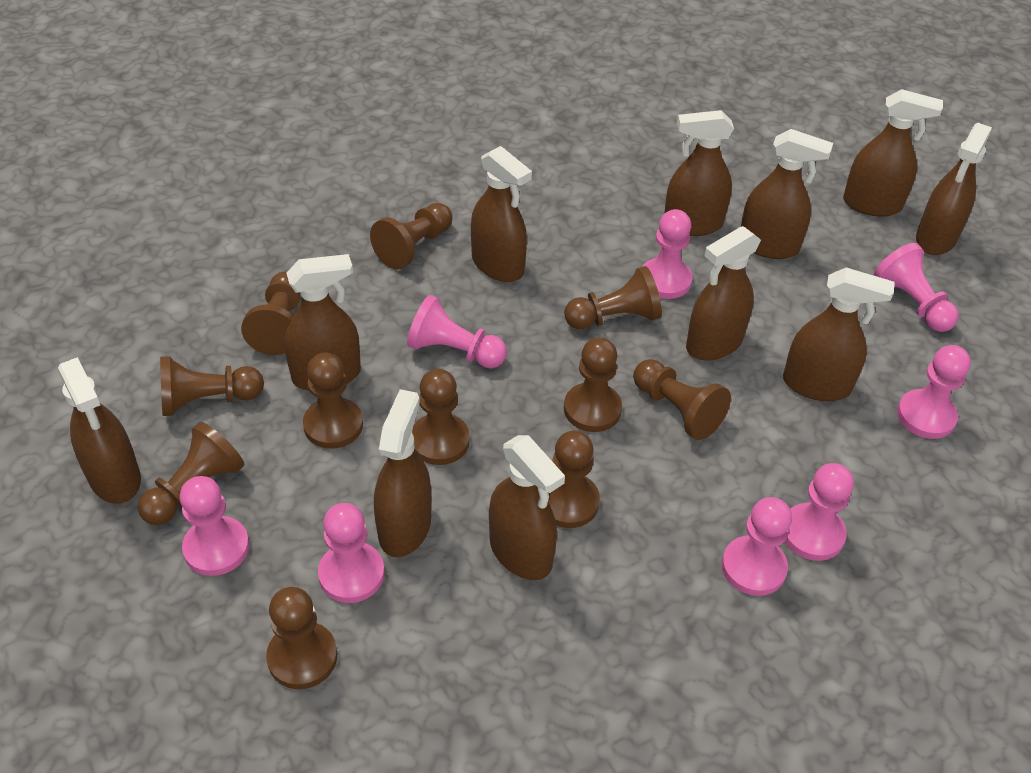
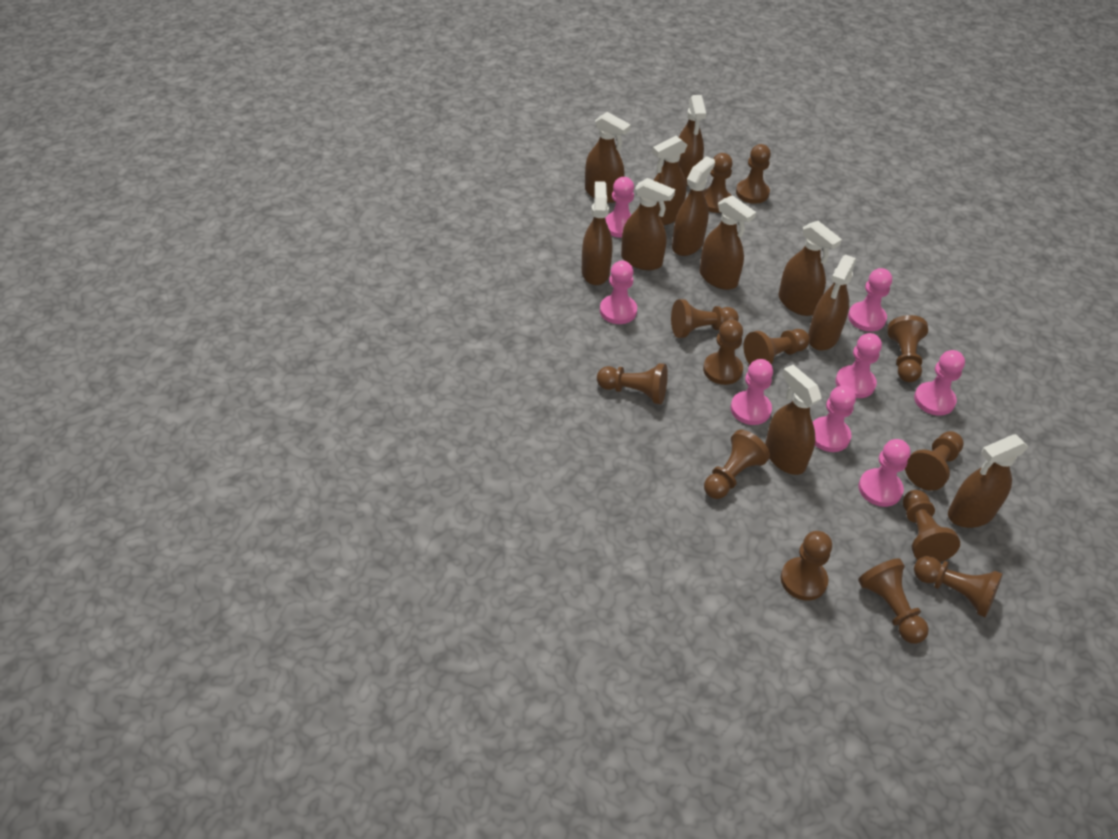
brown pawn: 11 -> 13

